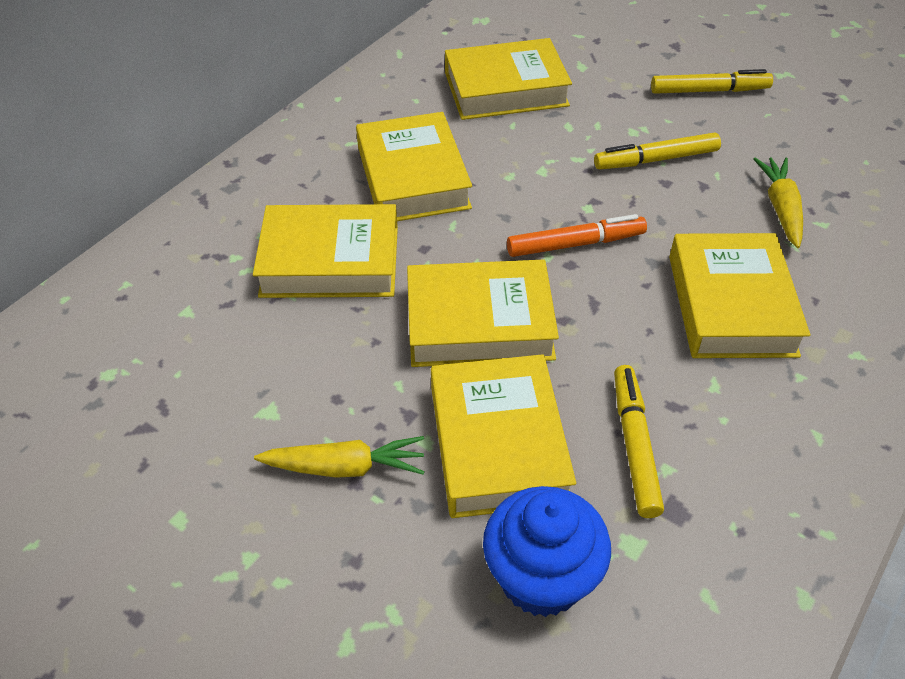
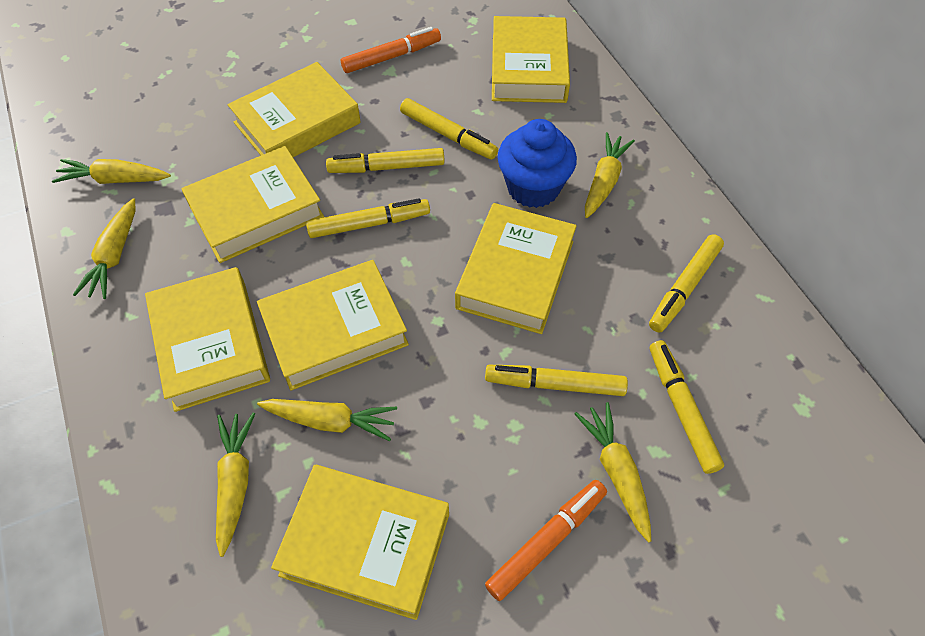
orange marker: 1 -> 2
yellow book: 6 -> 7
yellow carrot: 2 -> 6
yellow marker: 3 -> 6

